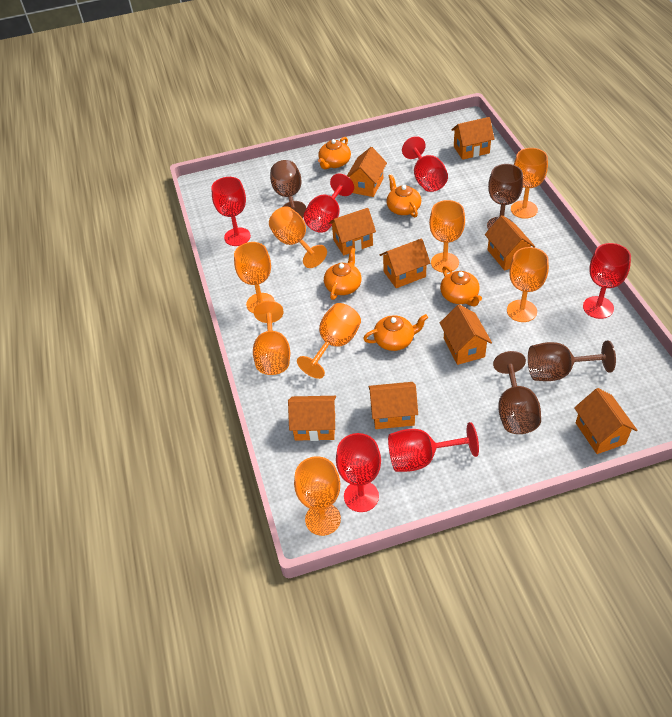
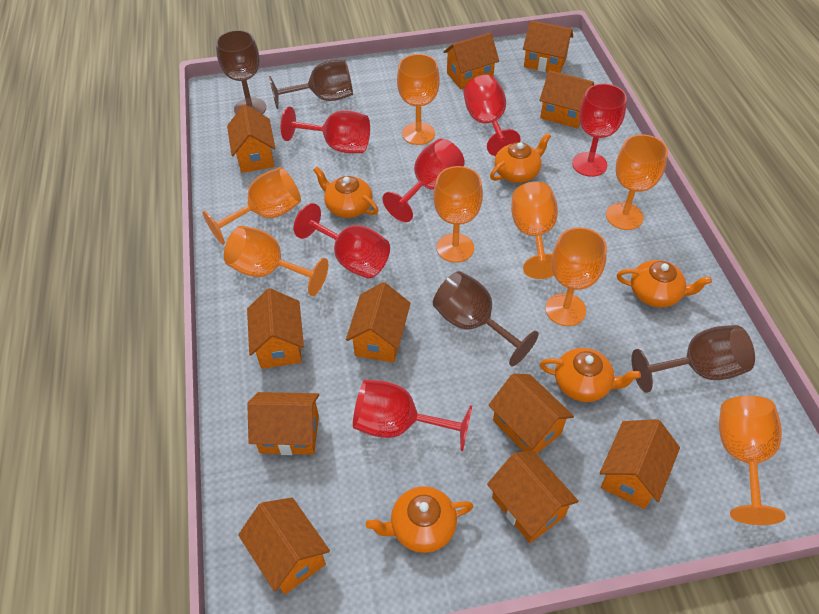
orange house: 9 -> 11

